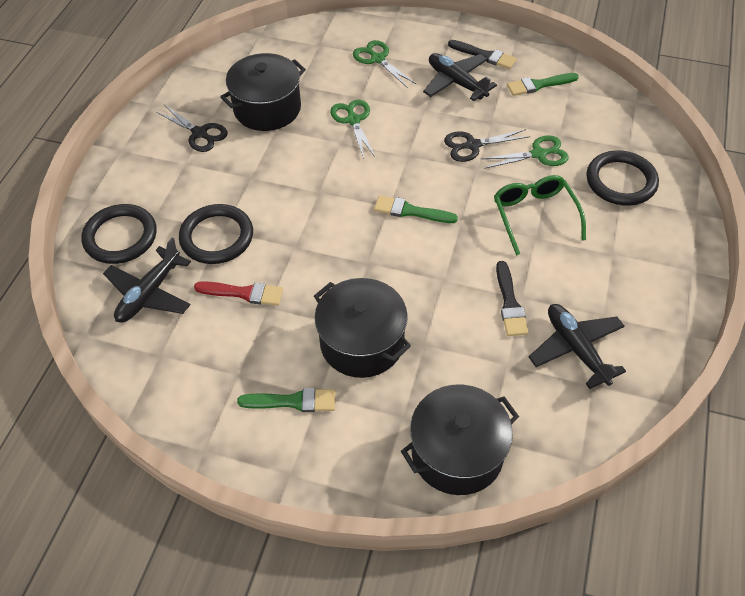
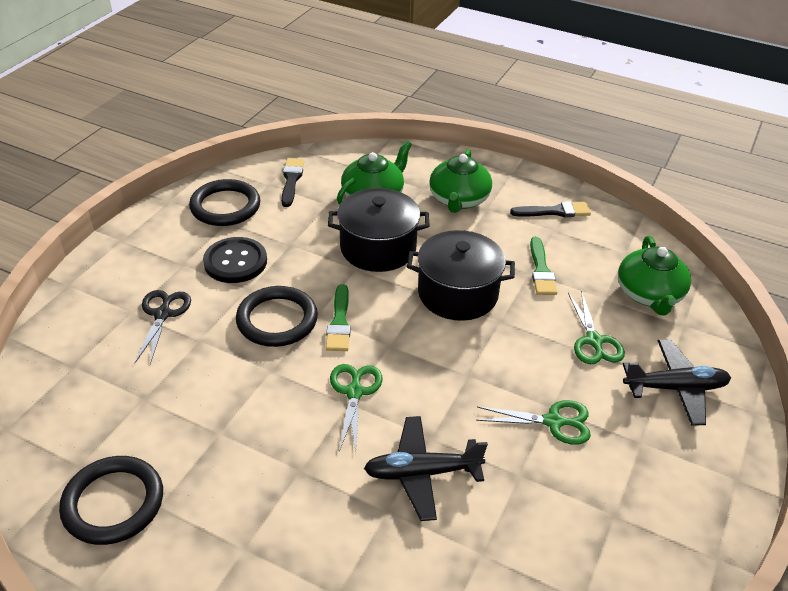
black button: 0 -> 1
black plane: 3 -> 2
black pot: 3 -> 2
black scissors: 2 -> 1
green brush: 3 -> 2
green glasses: 1 -> 0
green teapot: 0 -> 3
red brush: 1 -> 0

